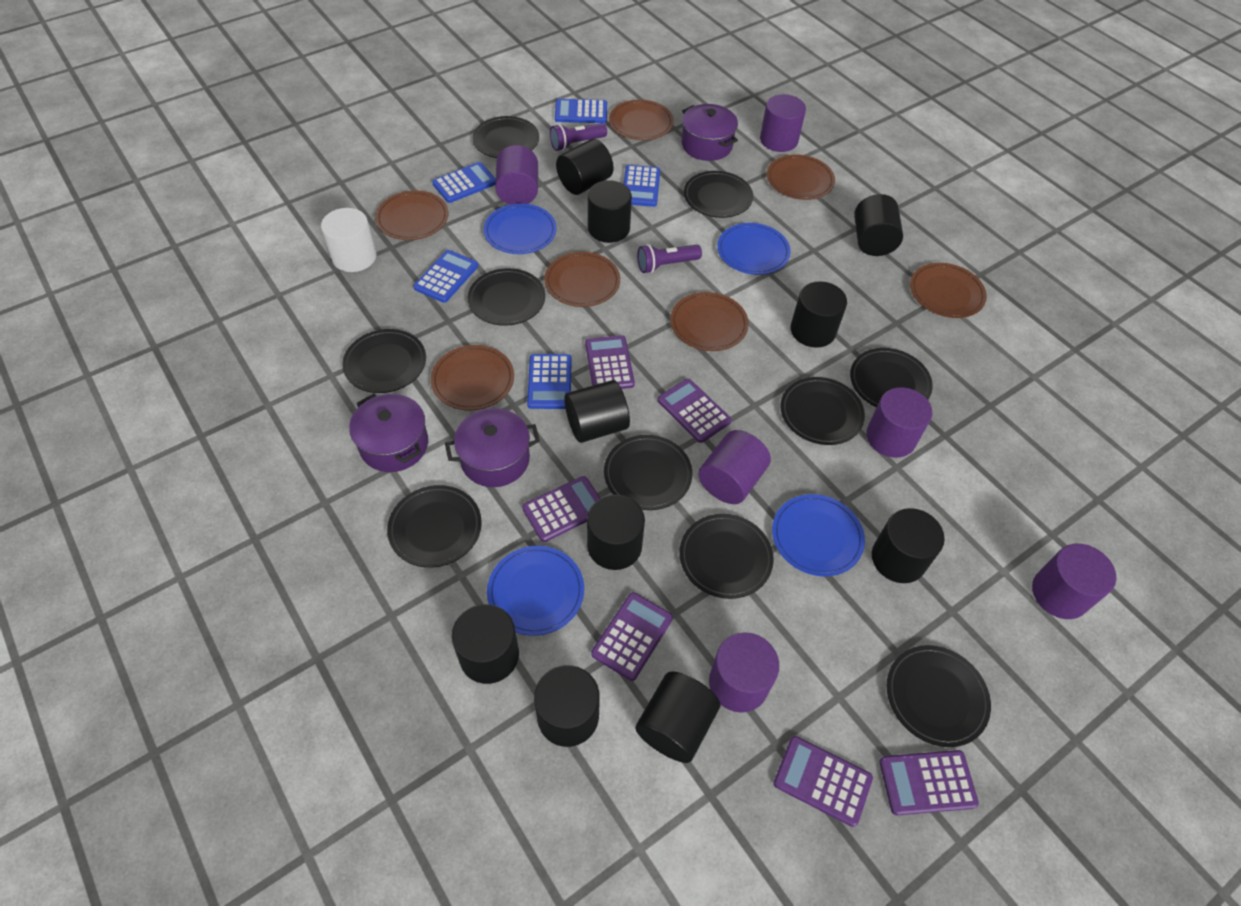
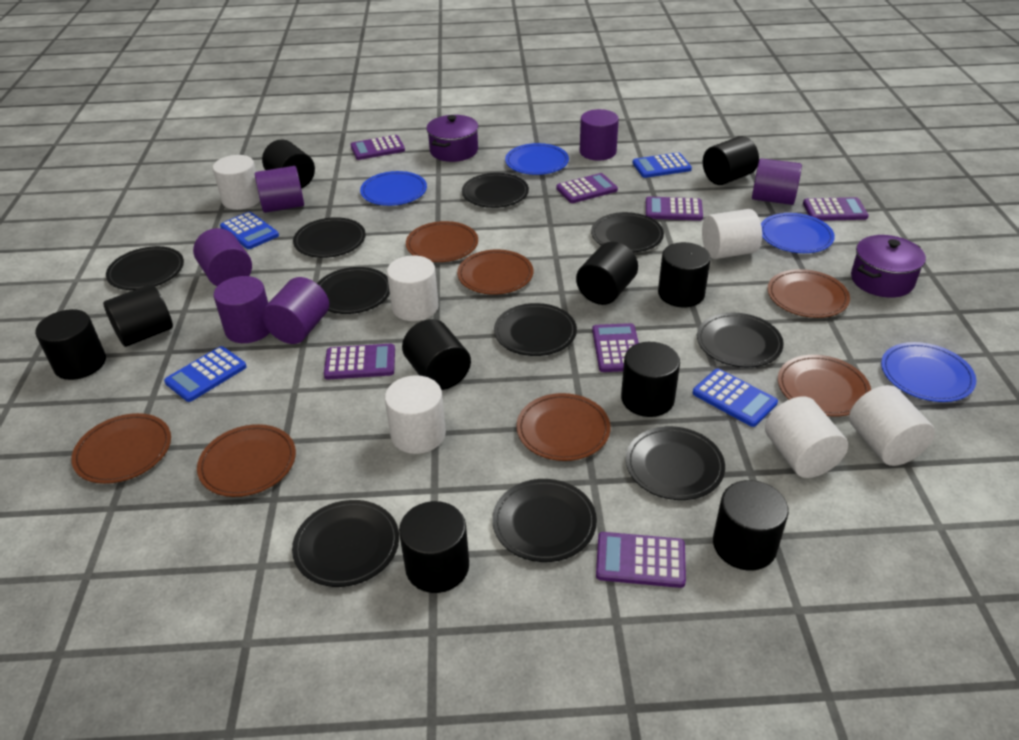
blue calculator: 5 -> 4
purple calculator: 6 -> 7
purple flashlight: 2 -> 0
purple pot: 3 -> 2
white cylinder: 1 -> 6

